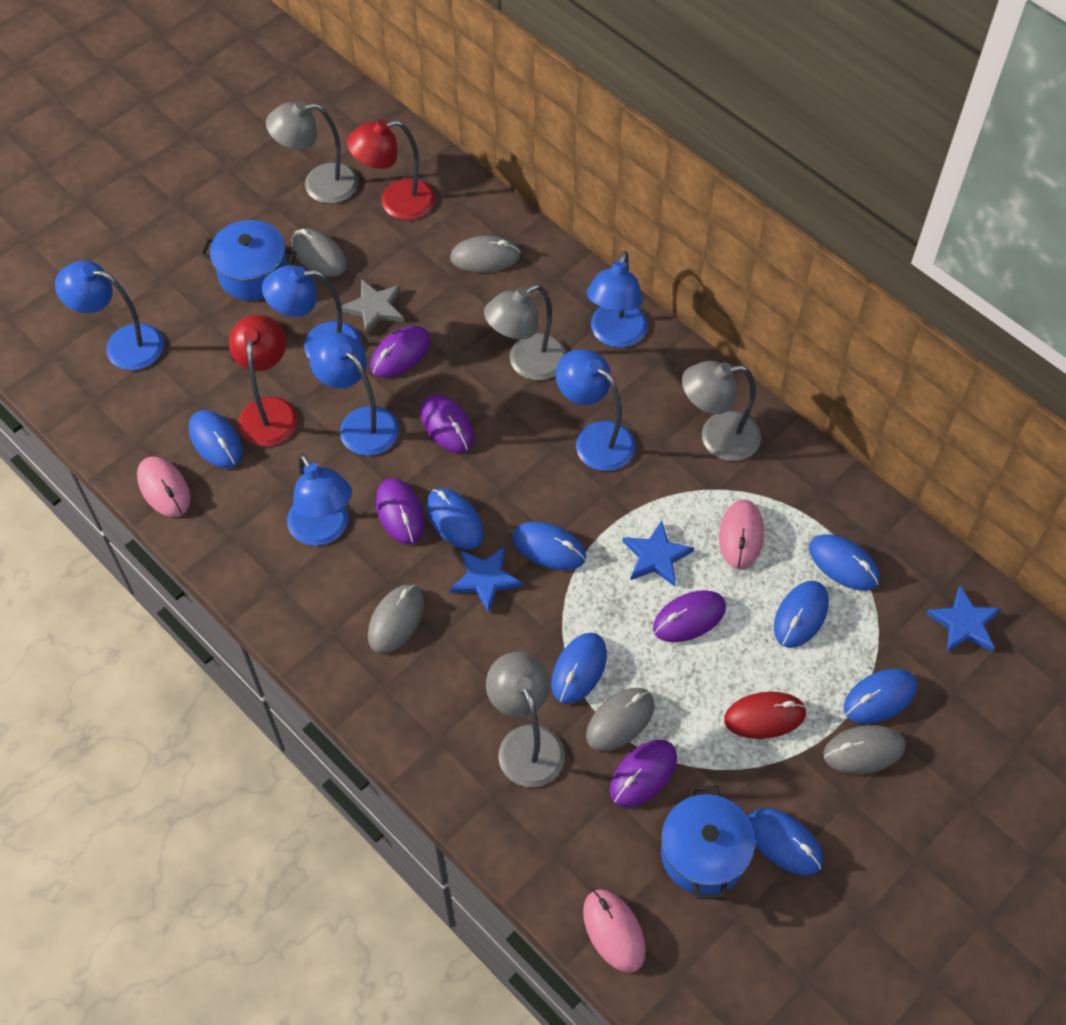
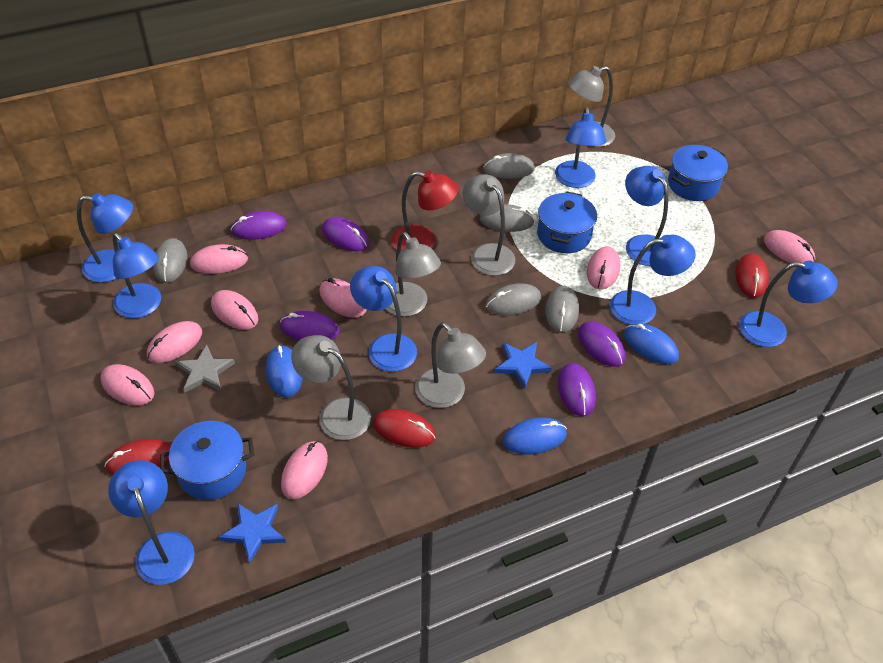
blue lamp: 6 -> 8
blue mouse: 8 -> 3
blue pot: 2 -> 3
blue star: 3 -> 2
grey lamp: 4 -> 5
pink mouse: 3 -> 8
red lamp: 2 -> 1
red mouse: 1 -> 3

